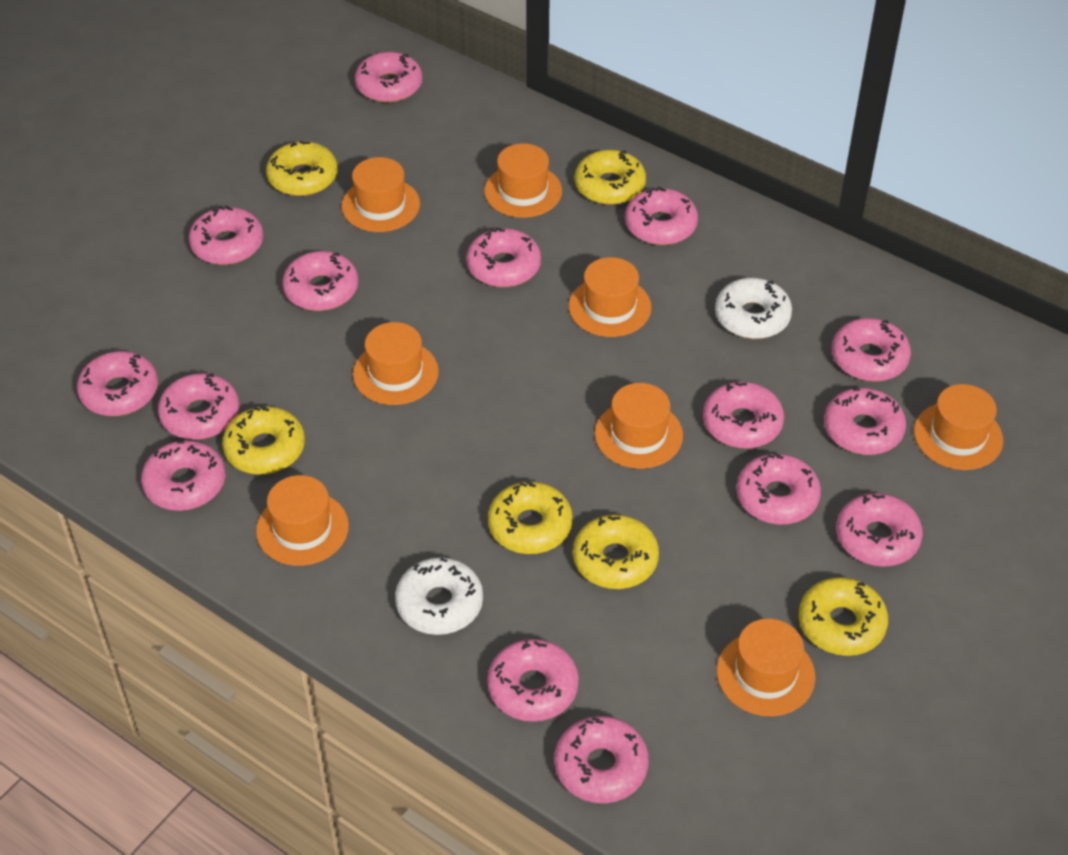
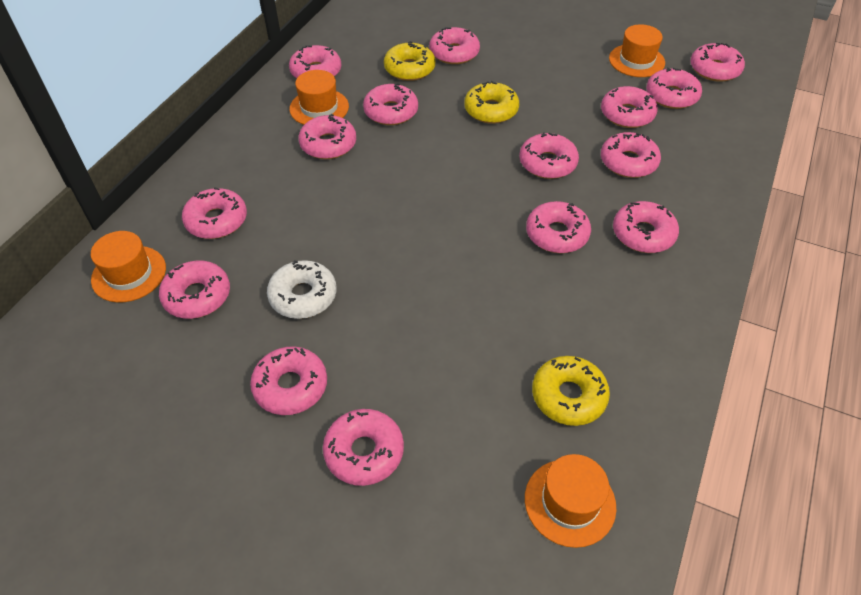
orange hat: 8 -> 4
white donut: 2 -> 1
yellow donut: 6 -> 3

